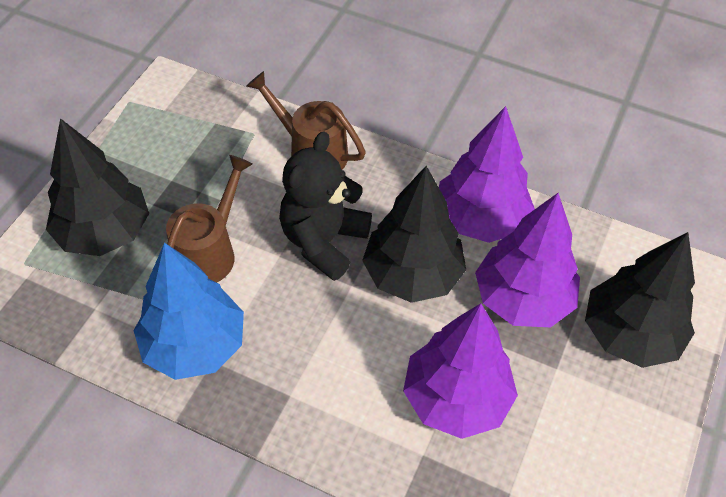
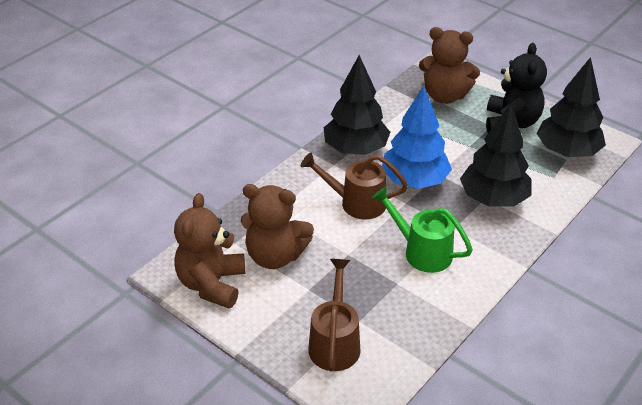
brown teddy bear: 0 -> 3
green watering can: 0 -> 1
purple tree: 3 -> 0

